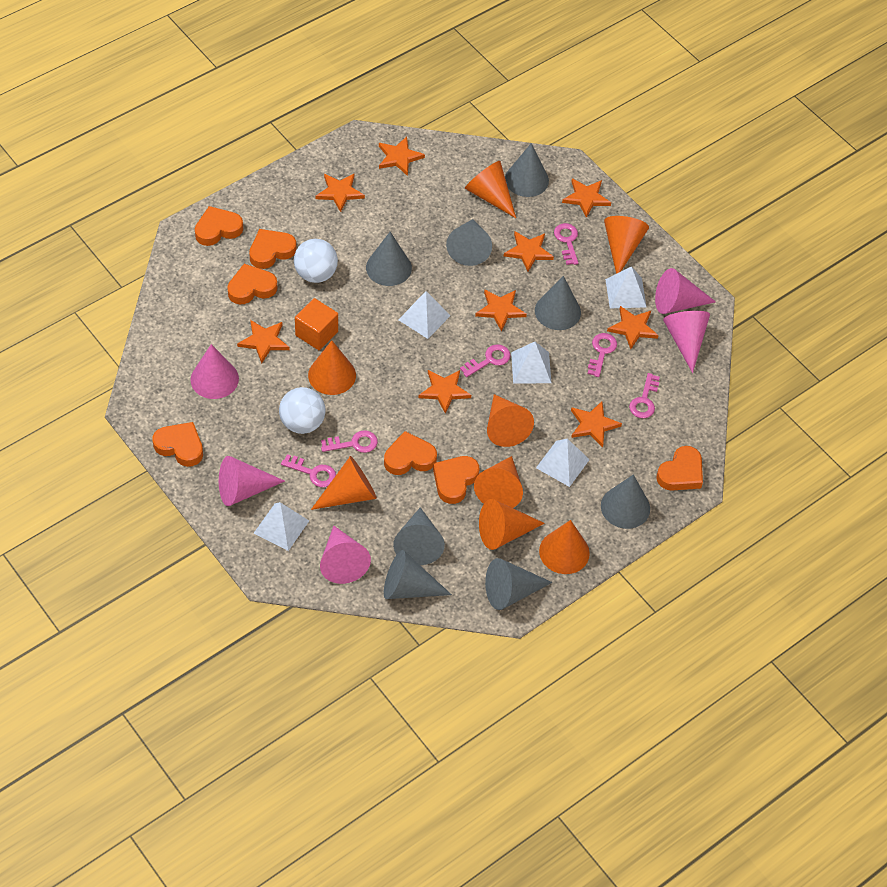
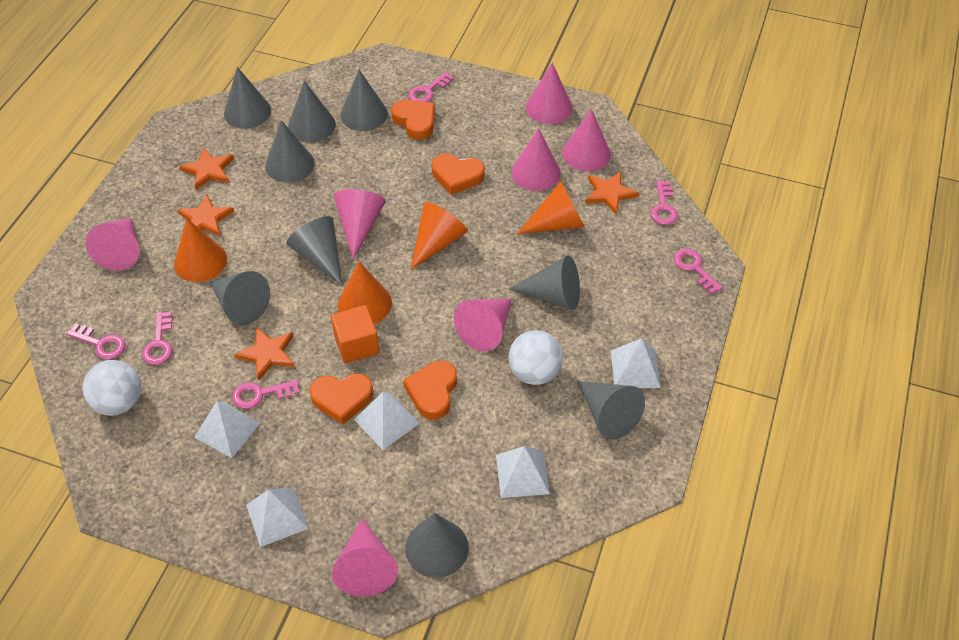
grey cone: 8 -> 9
orange cone: 8 -> 4
orange heart: 7 -> 4
orange star: 9 -> 4
pink cone: 5 -> 7

